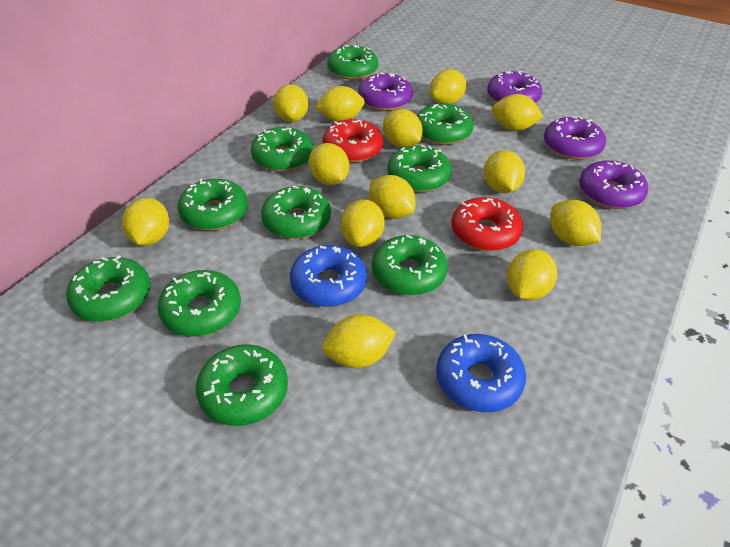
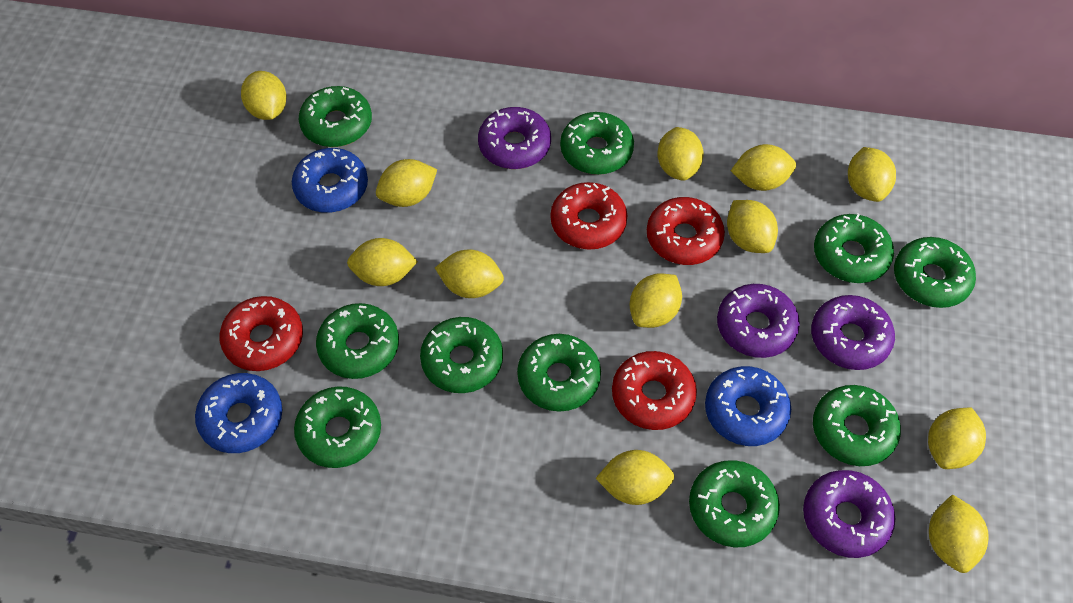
blue donut: 2 -> 3
red donut: 2 -> 4
yellow lemon: 13 -> 12

